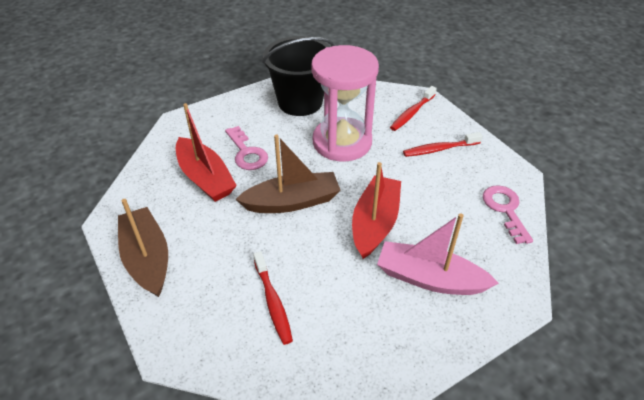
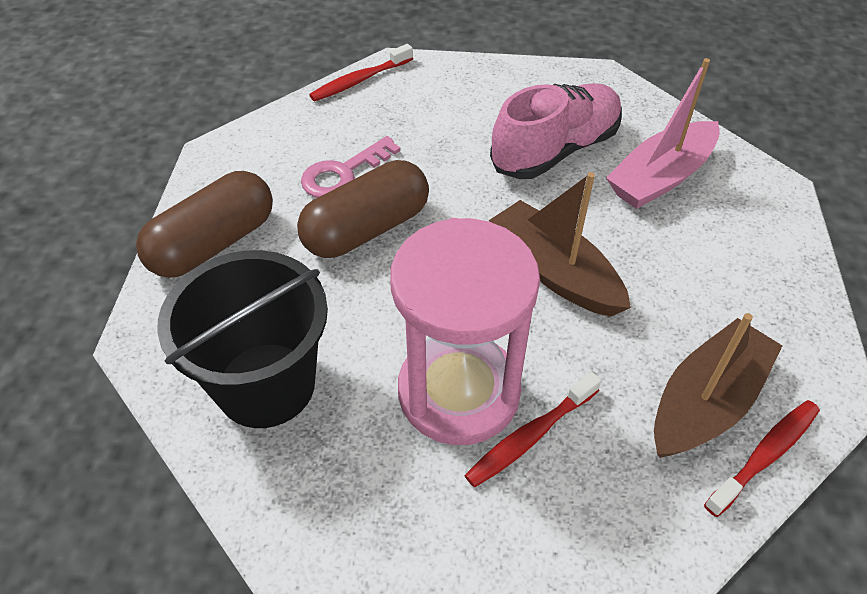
brown capsule: 0 -> 2
pink key: 2 -> 1
pink shoe: 0 -> 1
red boat: 2 -> 0

